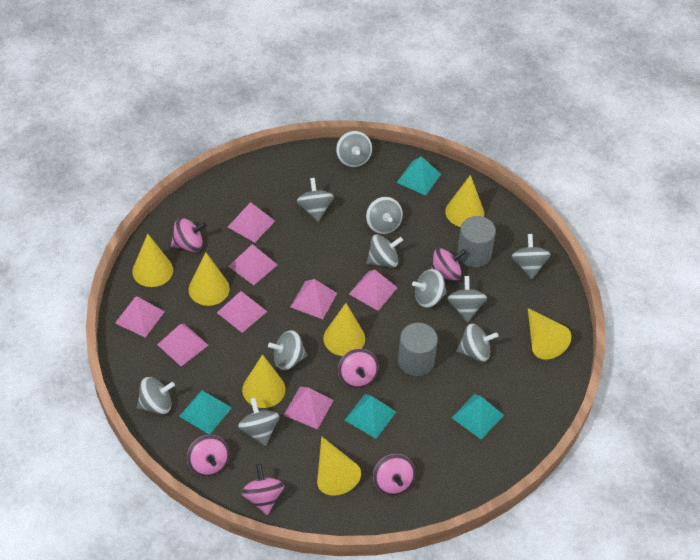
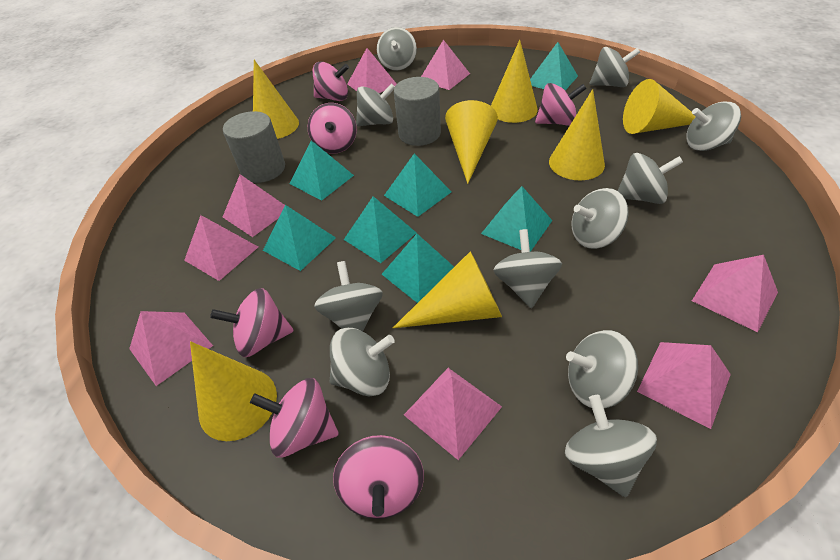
turquoise pyramid: 4 -> 7

